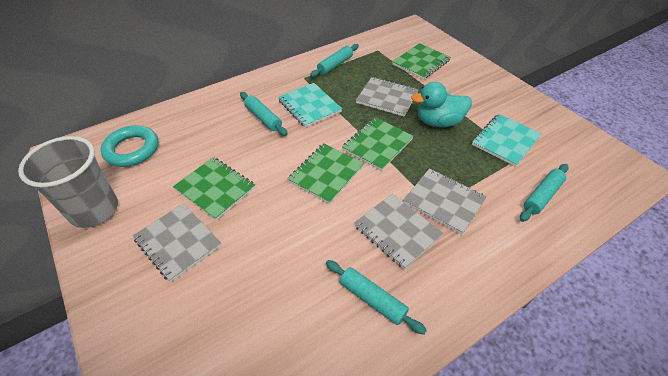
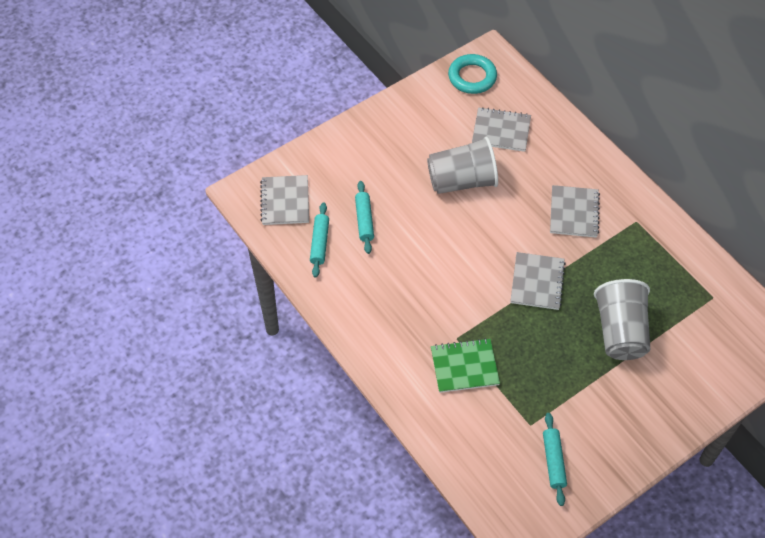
green notebook: 4 -> 1
grey cup: 1 -> 2
turquoise duck: 1 -> 0
turquoise notebook: 2 -> 0
turquoise rolling pin: 4 -> 3

